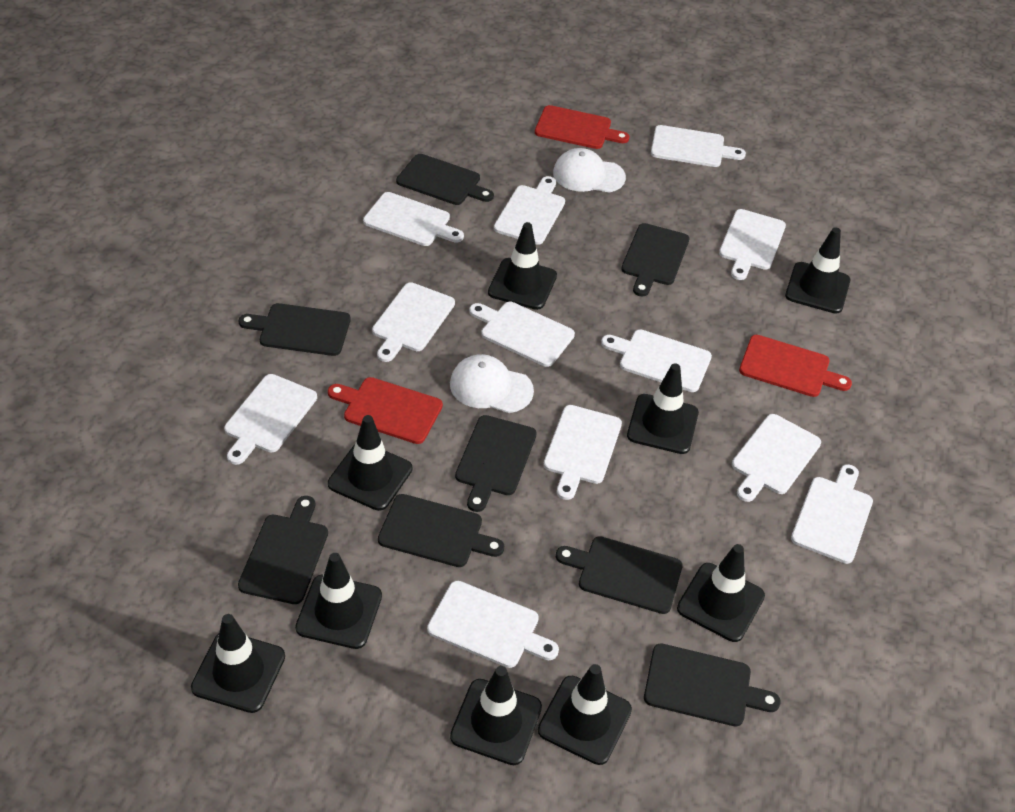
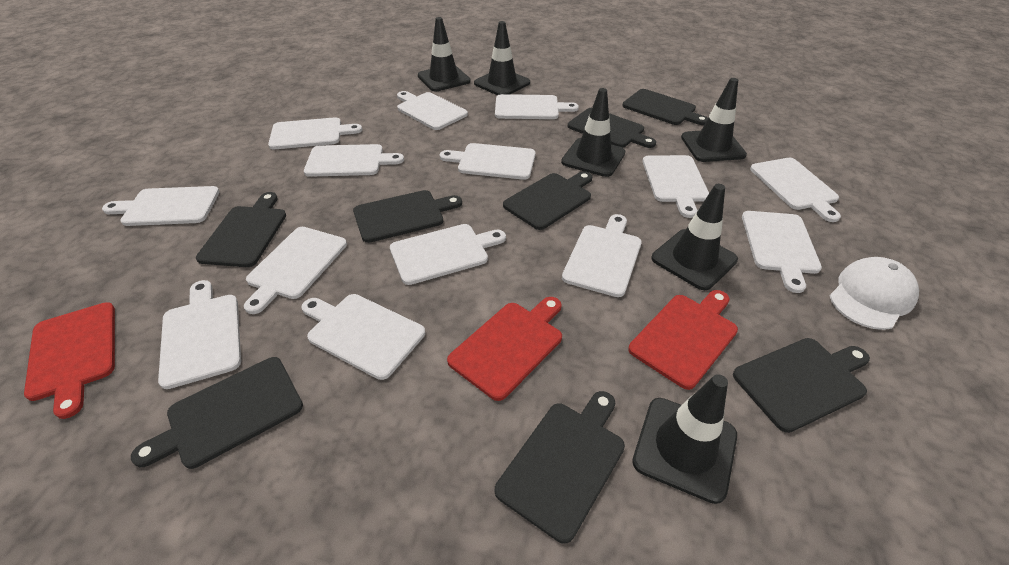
black traffic cone: 9 -> 6
white cap: 2 -> 1
white cutting board: 12 -> 14

